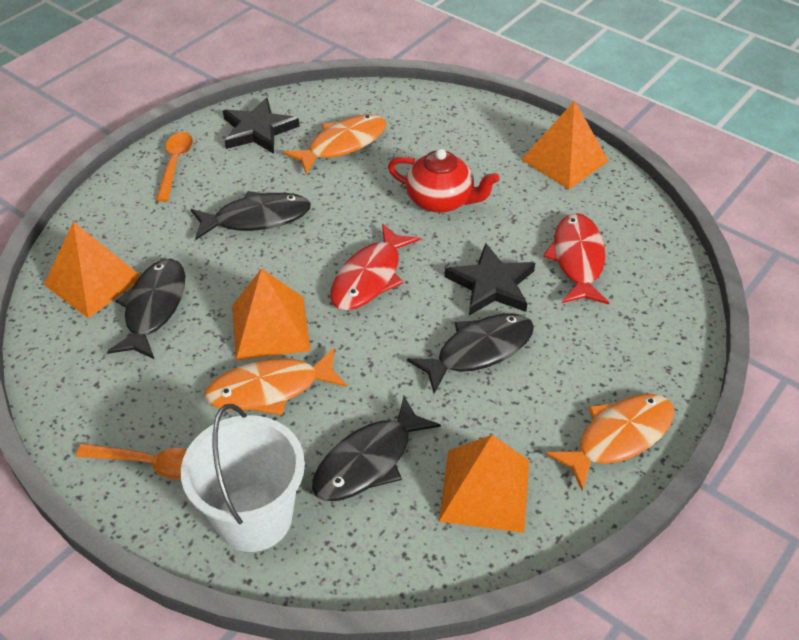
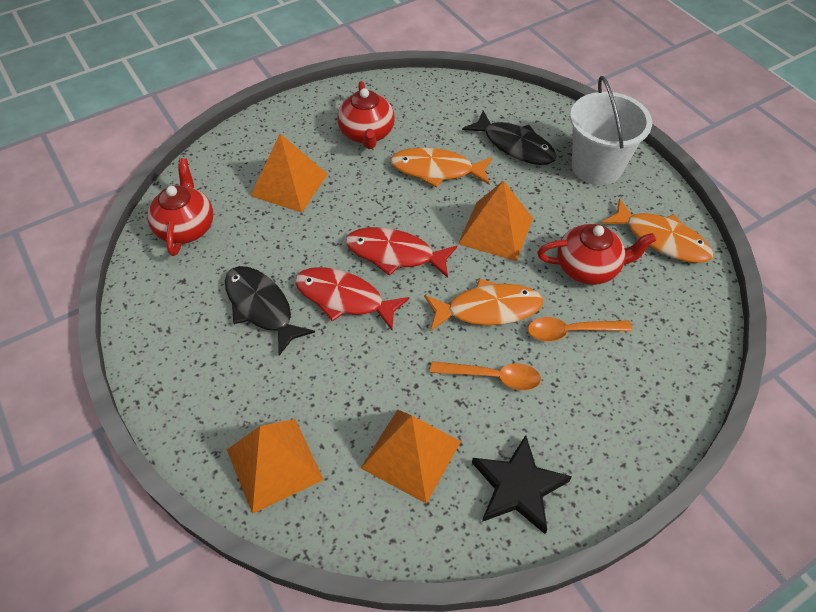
black fish: 4 -> 2
black star: 2 -> 1
red teapot: 1 -> 3

